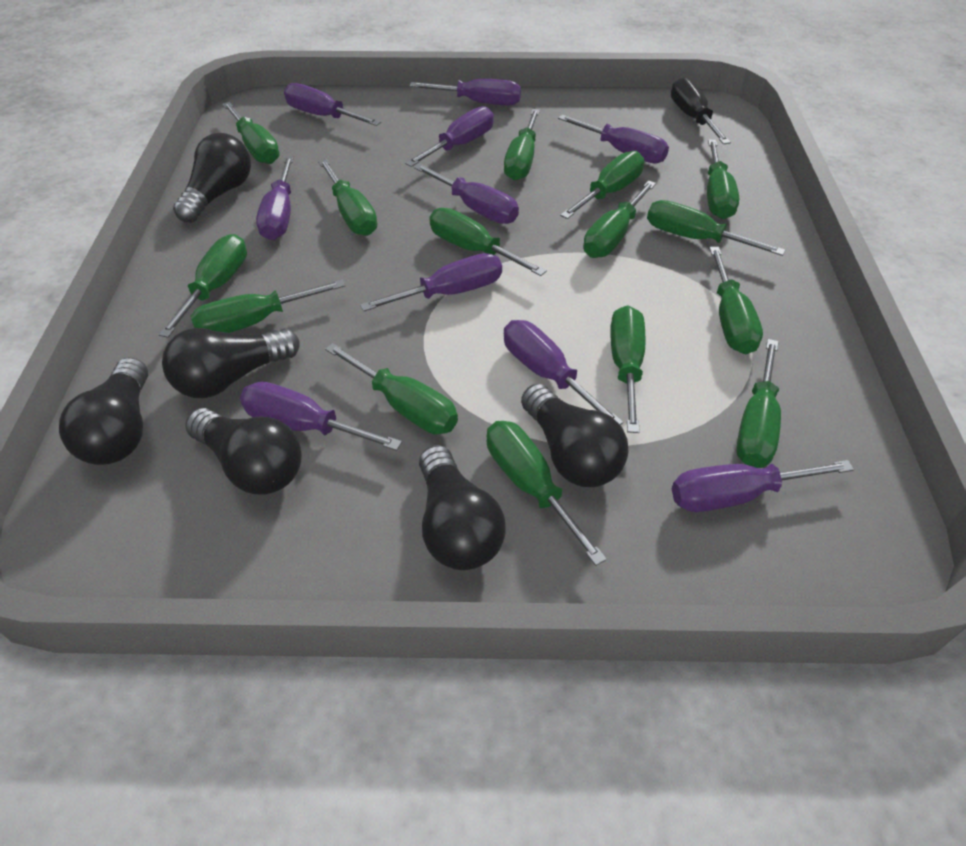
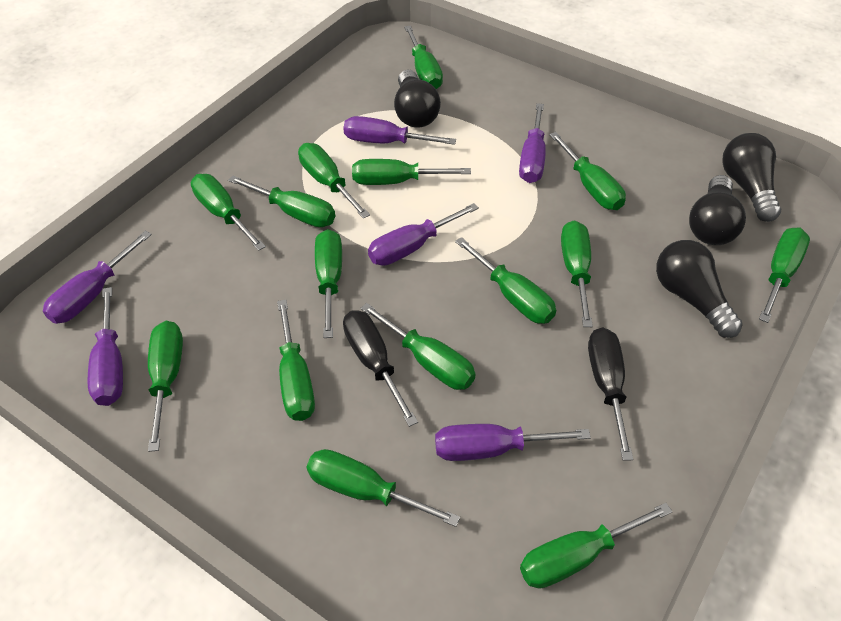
black light bulb: 6 -> 4
black screwdriver: 1 -> 2
purple screwdriver: 10 -> 6

